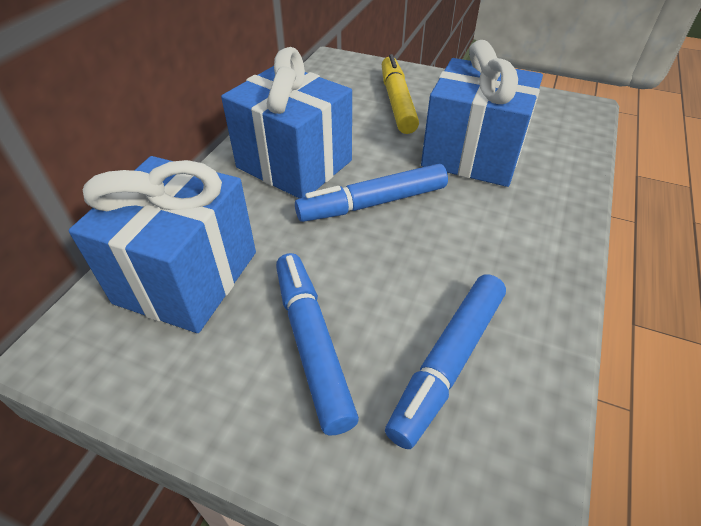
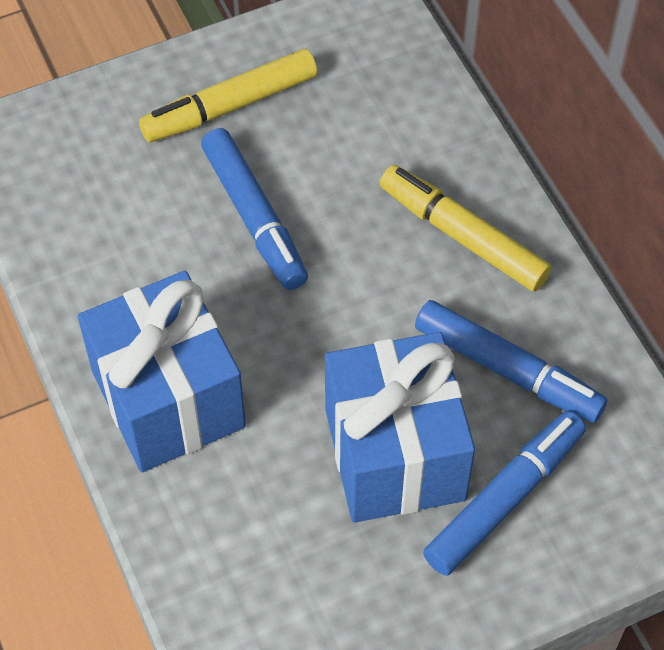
blue gift: 3 -> 2
yellow marker: 1 -> 2

